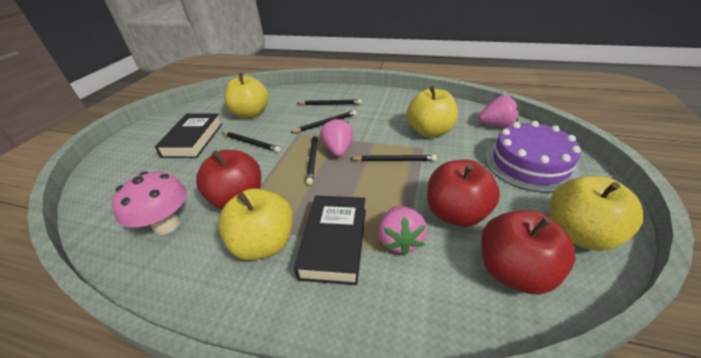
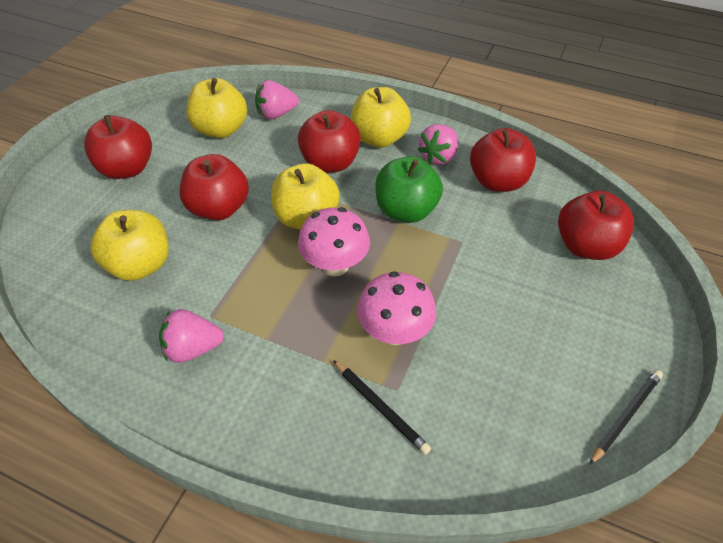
black book: 2 -> 0
black pencil: 5 -> 2
green apple: 0 -> 1
pink mushroom: 1 -> 2
purple cake: 1 -> 0
red apple: 3 -> 5

